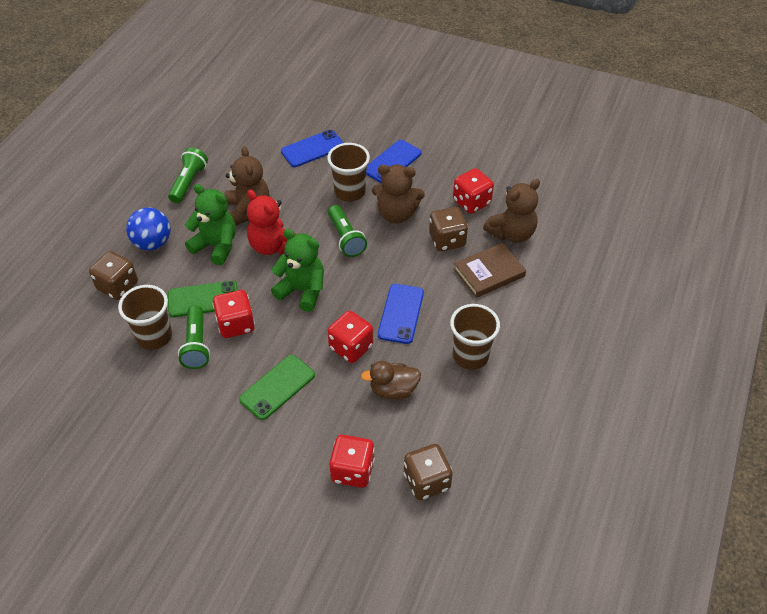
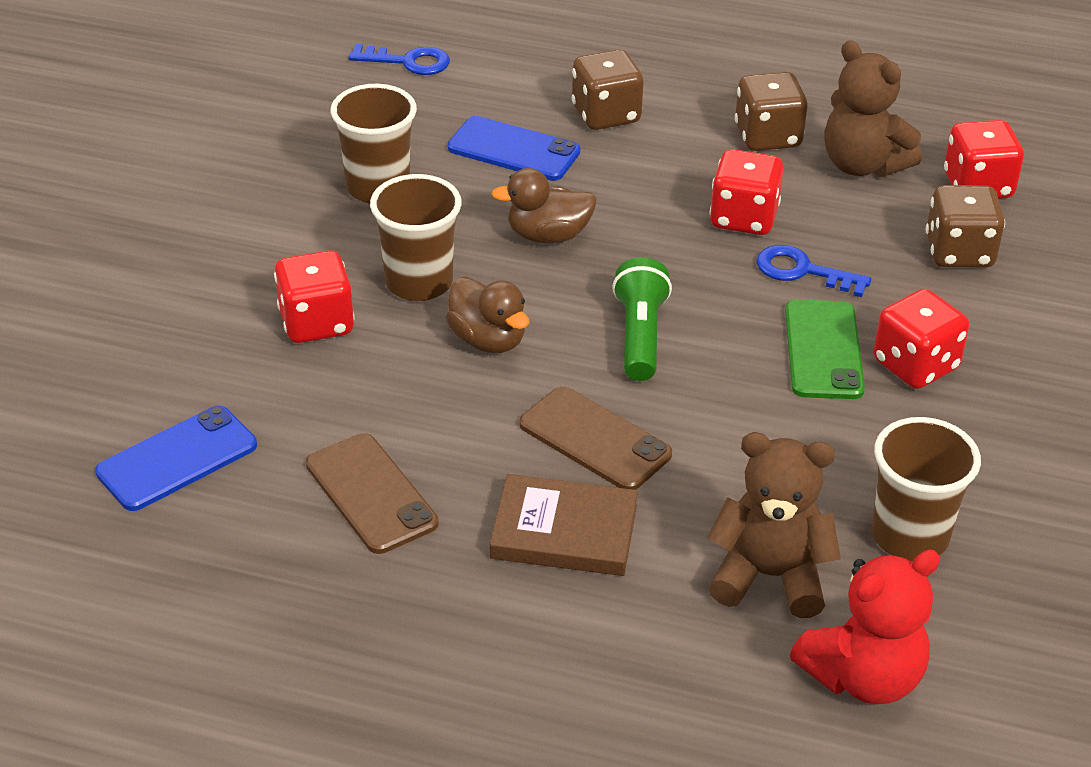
blue ball: 1 -> 0
blue key: 0 -> 2
blue phone: 3 -> 2
brown duck: 1 -> 2
brown phone: 0 -> 2
brown teddy bear: 3 -> 2
green flashlight: 3 -> 1
green phone: 2 -> 1
green teddy bear: 2 -> 0

